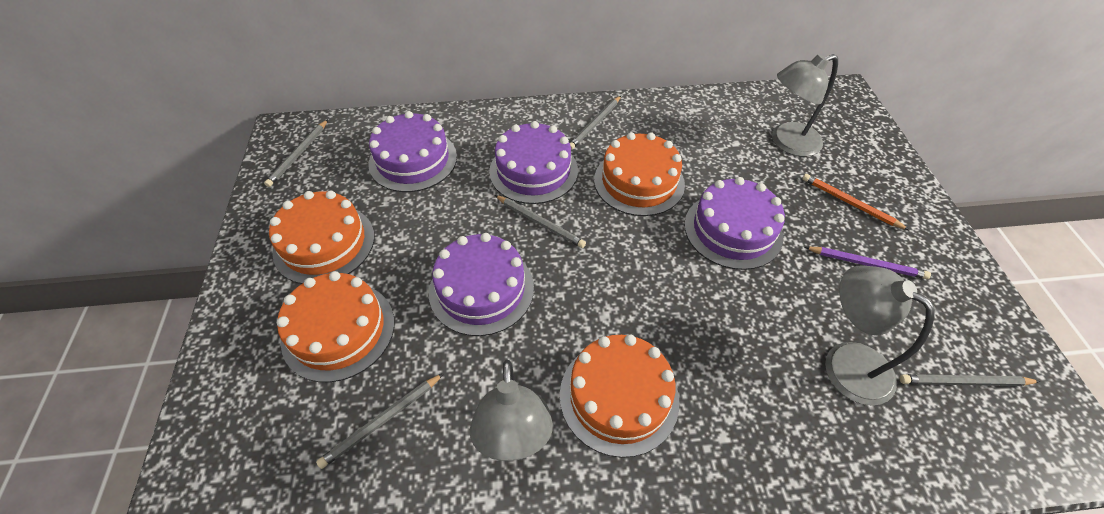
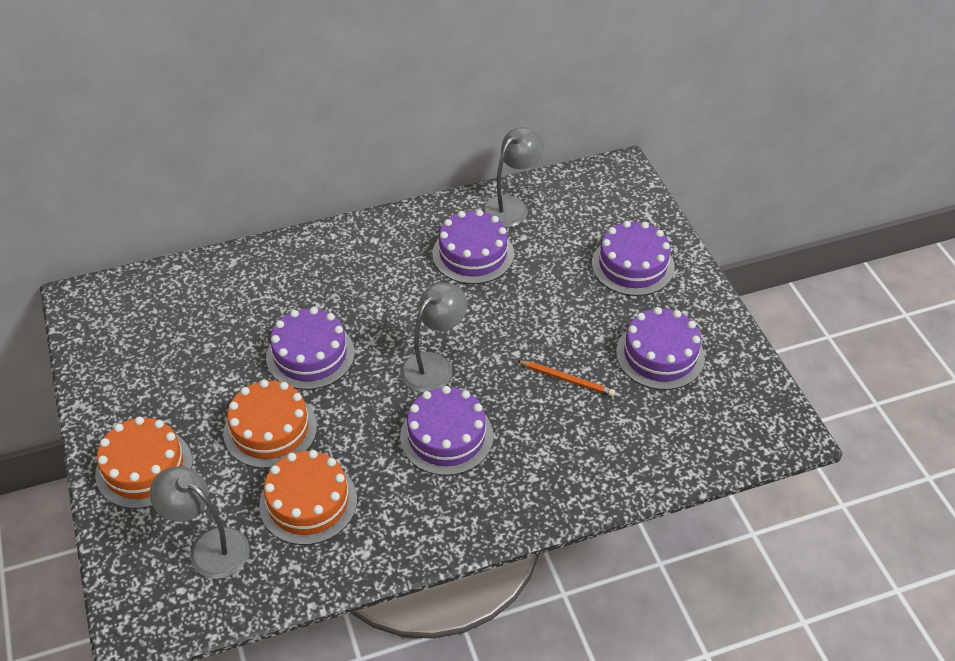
grey pencil: 5 -> 0
orange cake: 4 -> 3
purple cake: 4 -> 5
purple pencil: 1 -> 0

